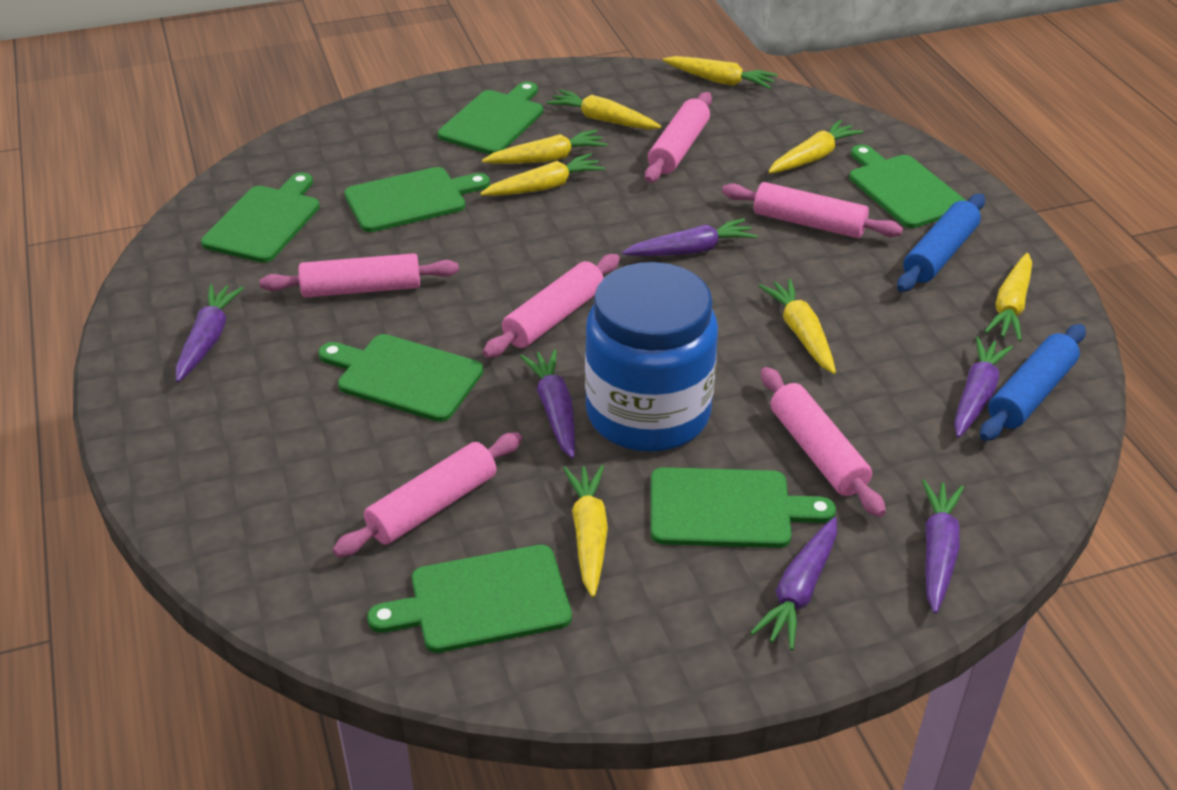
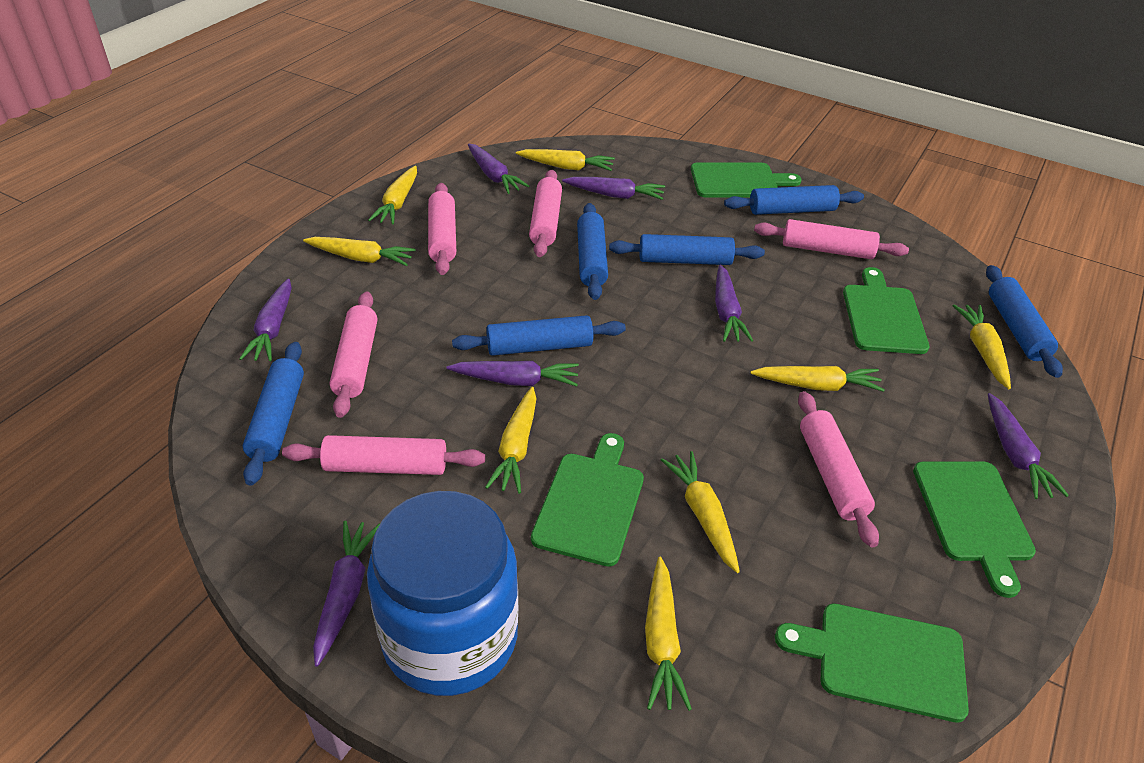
blue rolling pin: 2 -> 6
green cutting board: 7 -> 5
purple carrot: 6 -> 7

